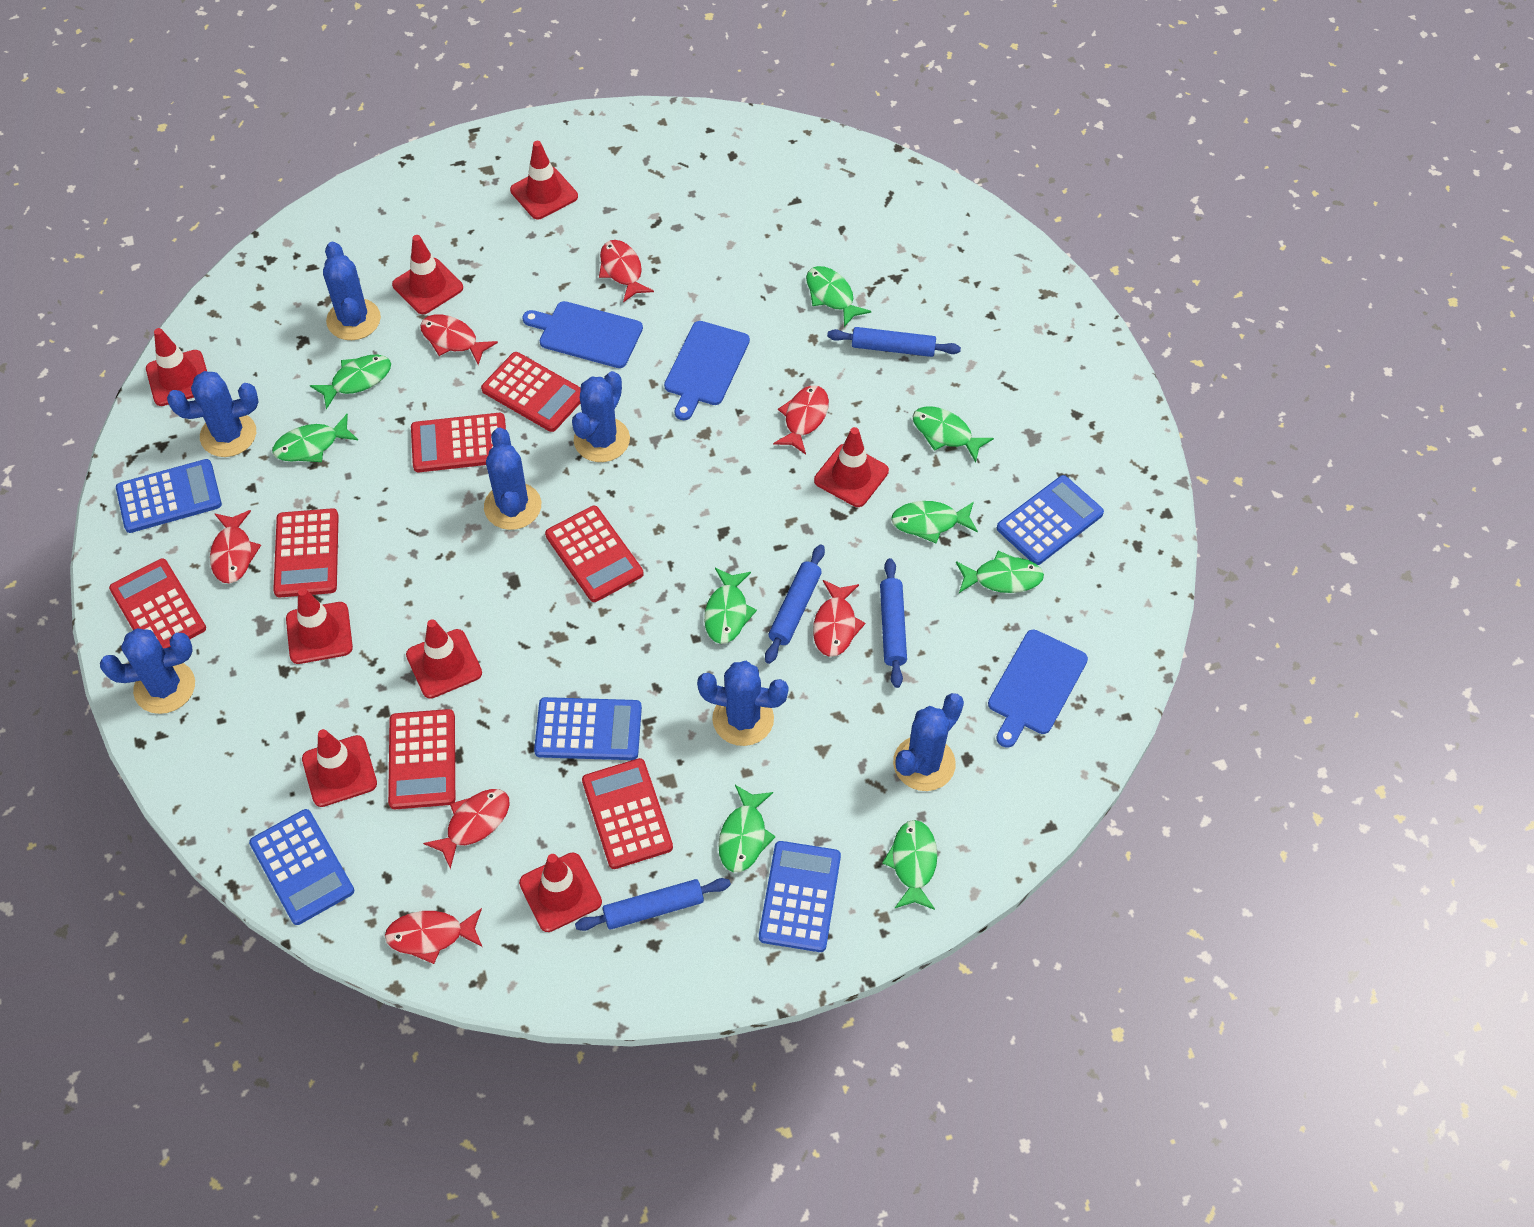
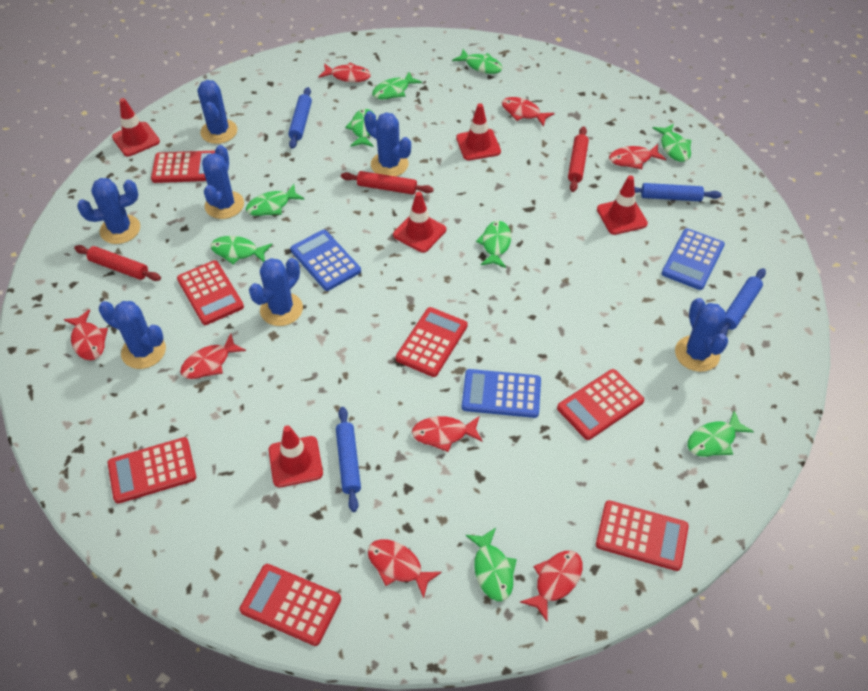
blue calculator: 5 -> 3
blue cutting board: 3 -> 0
red fish: 7 -> 8
red rolling pin: 0 -> 3
red traffic cone: 8 -> 5

